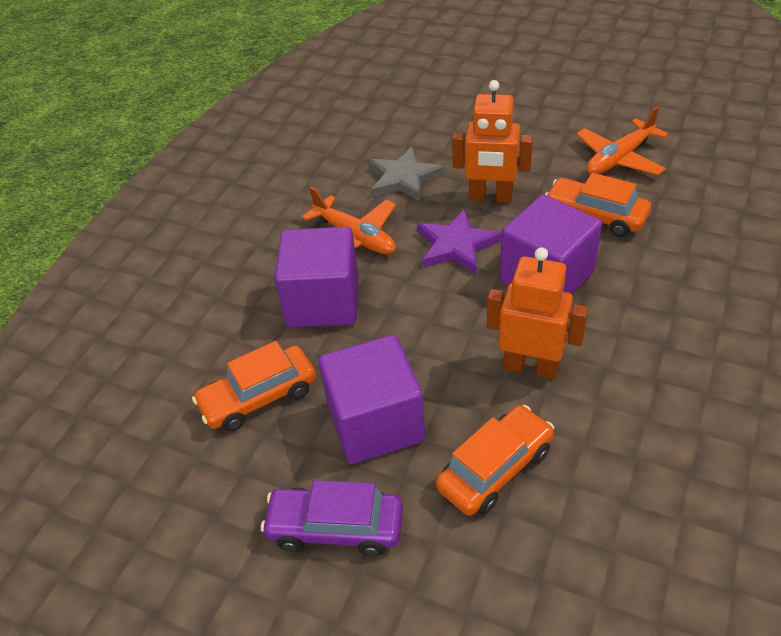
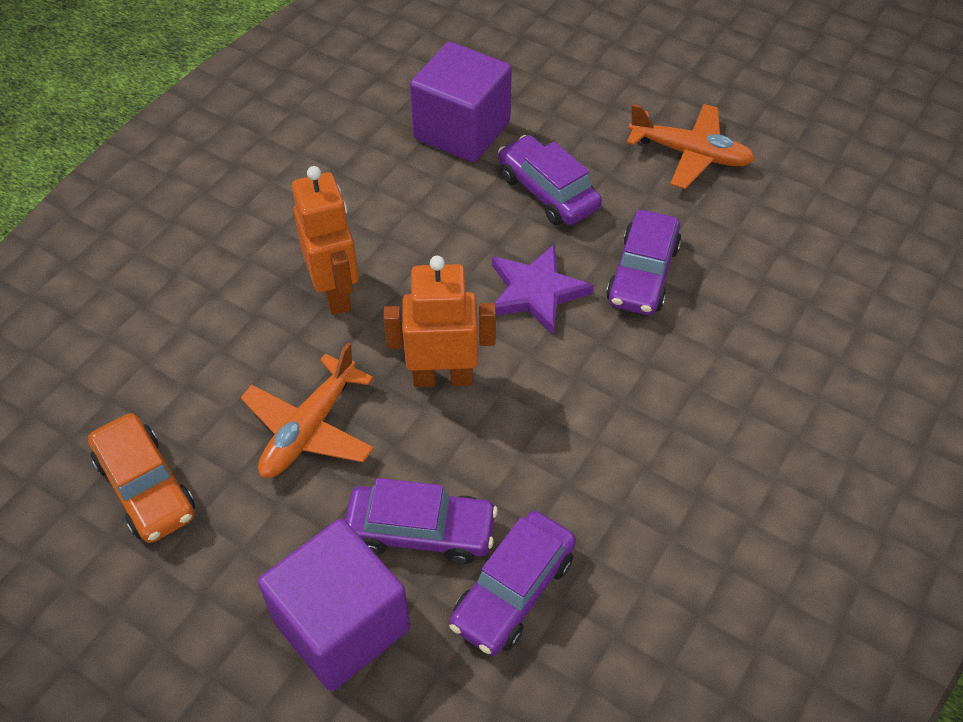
grey star: 1 -> 0
orange car: 3 -> 1
purple car: 1 -> 4
purple cube: 3 -> 2

